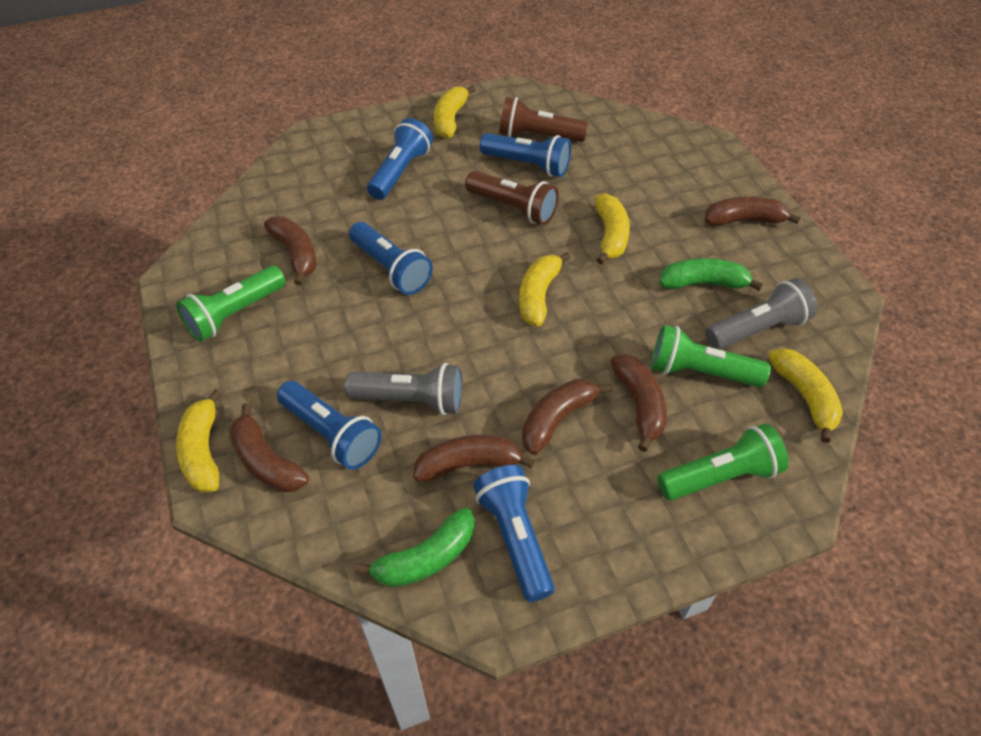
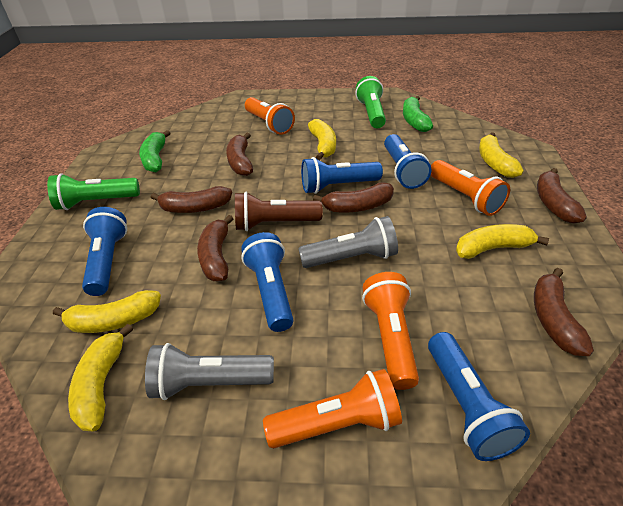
brown flashlight: 2 -> 1
green flashlight: 3 -> 2
orange flashlight: 0 -> 4

